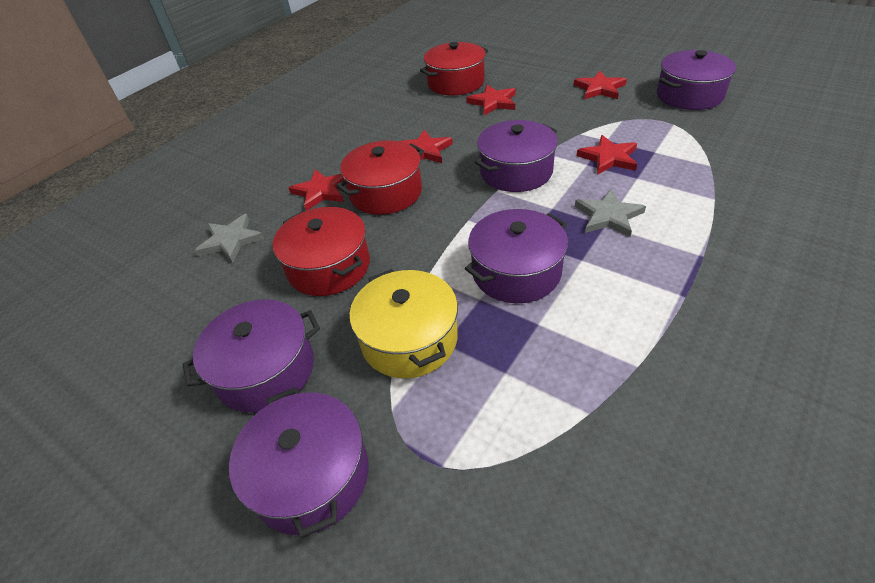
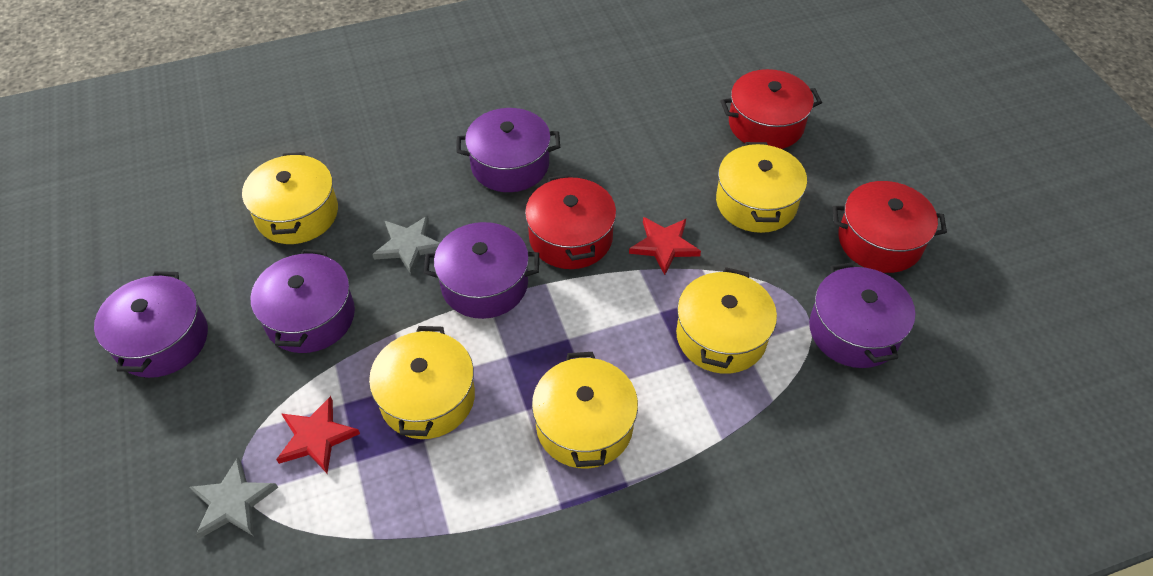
red star: 5 -> 2
yellow pot: 1 -> 5

